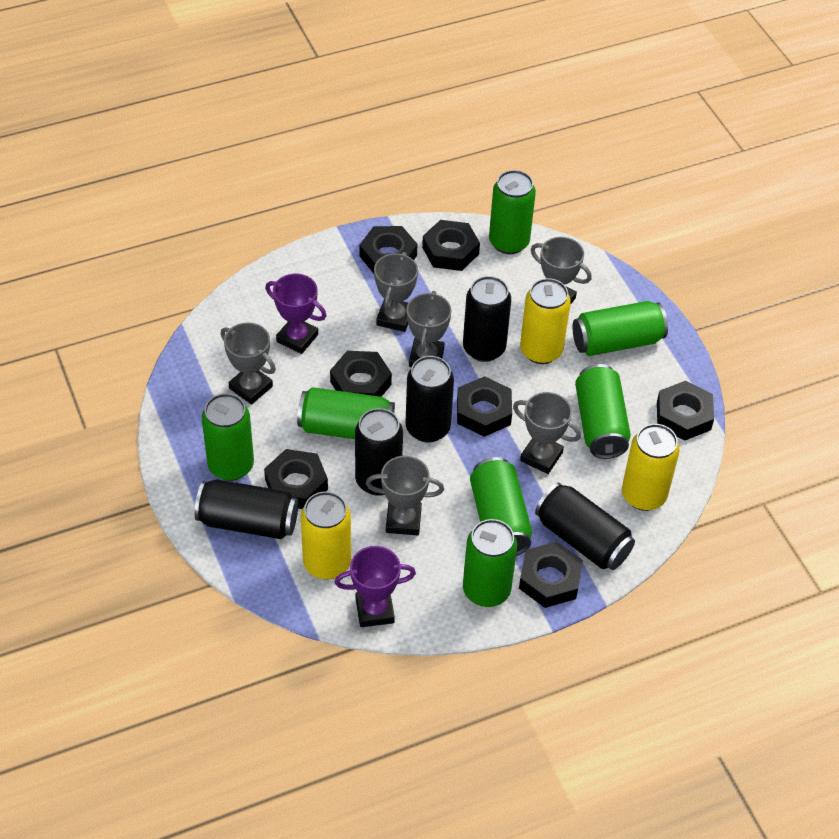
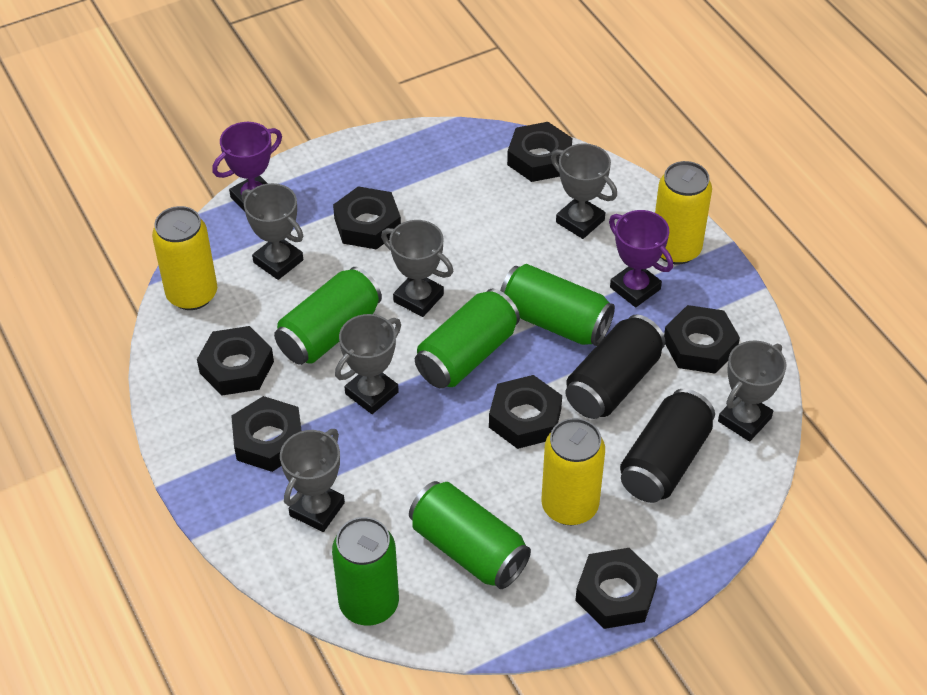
black can: 5 -> 2
green can: 7 -> 5

